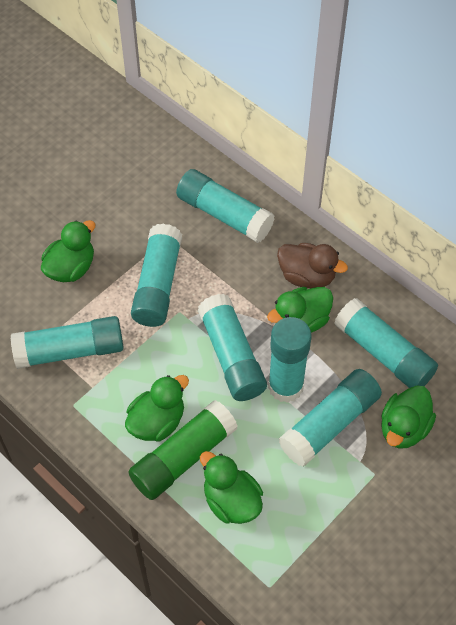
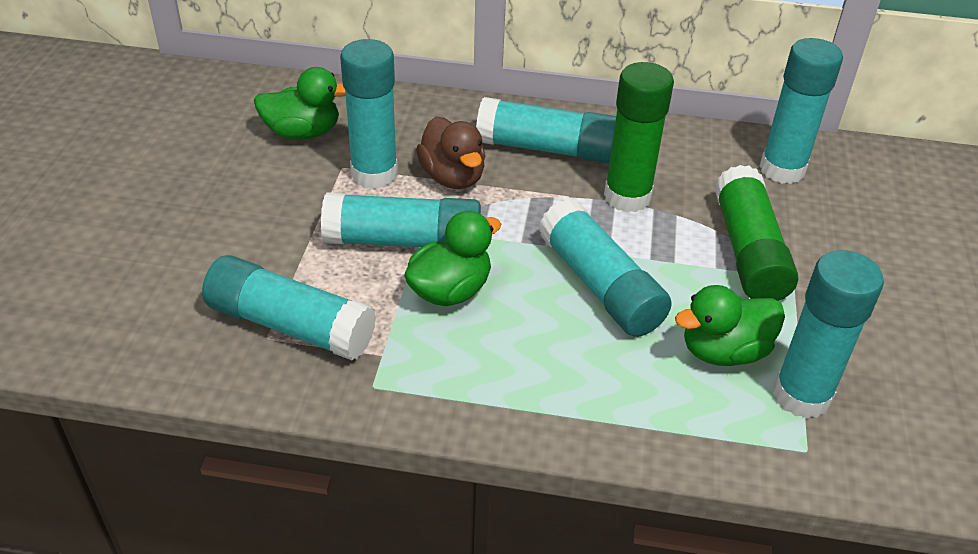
green duck: 5 -> 3
green glue stick: 1 -> 2

